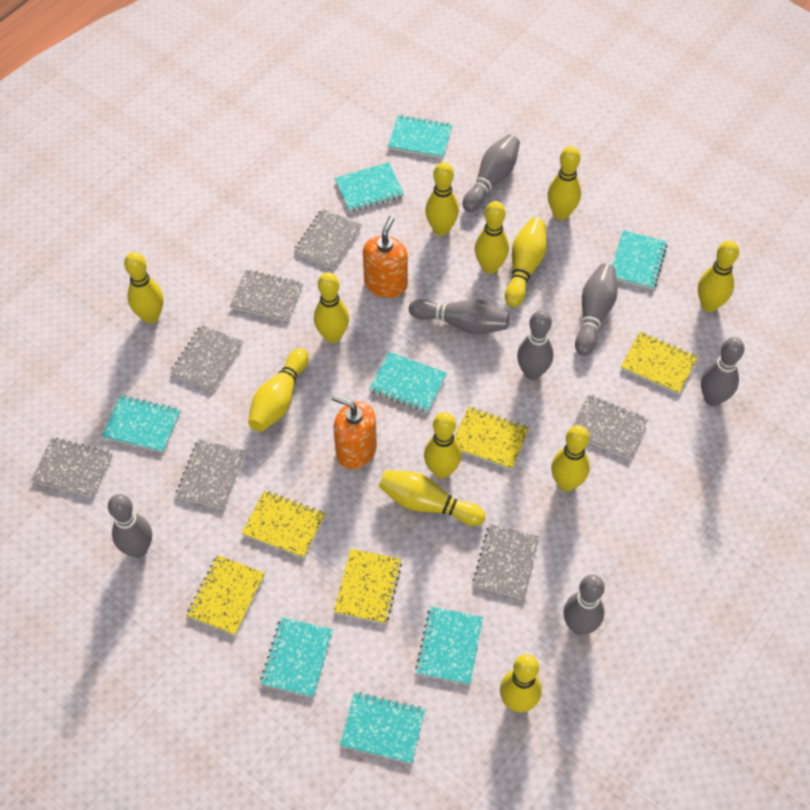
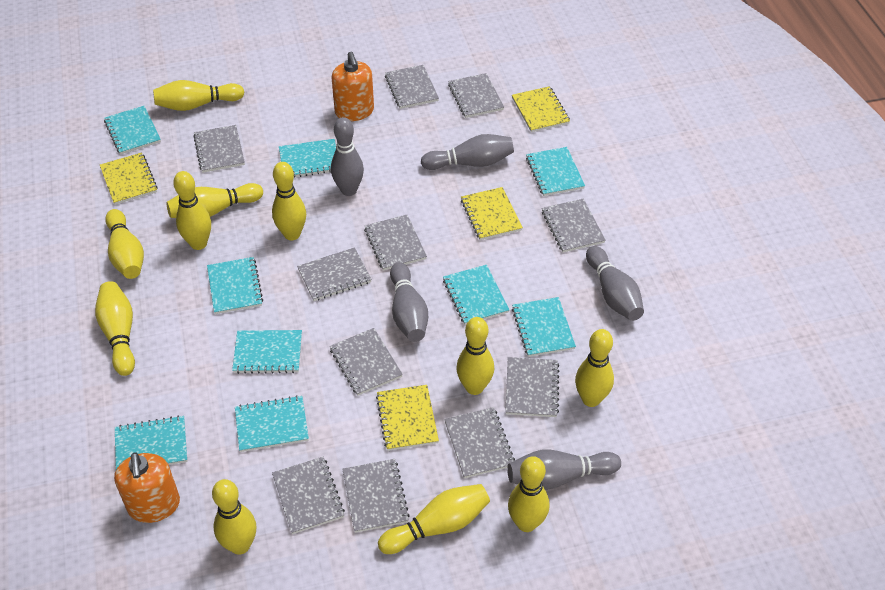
grey bowling pin: 7 -> 5
grey notebook: 7 -> 11
turquoise notebook: 8 -> 9
yellow bowling pin: 12 -> 11
yellow notebook: 5 -> 4

